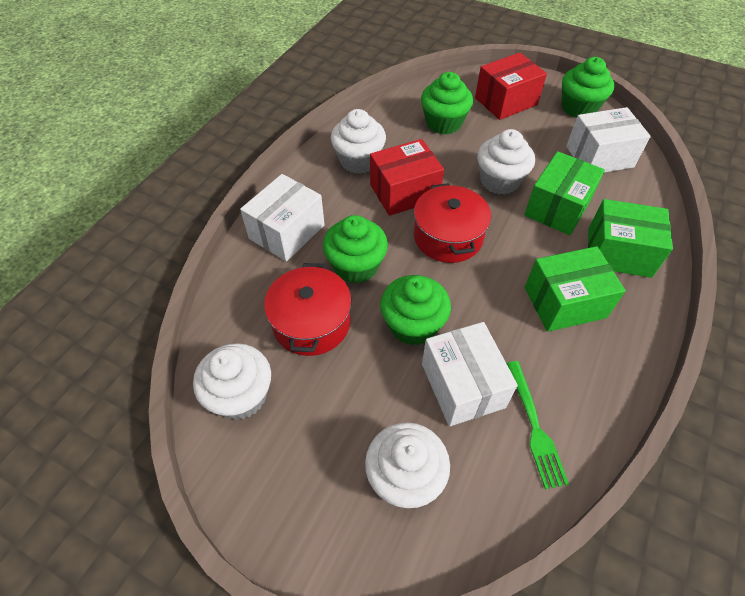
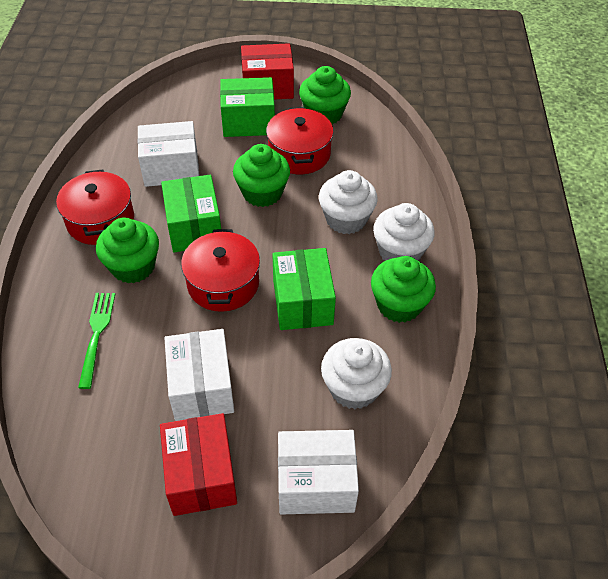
red pot: 2 -> 3
white cupcake: 4 -> 3

